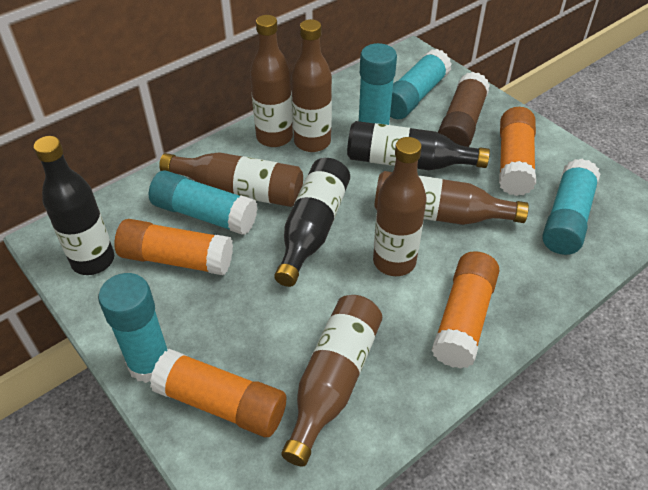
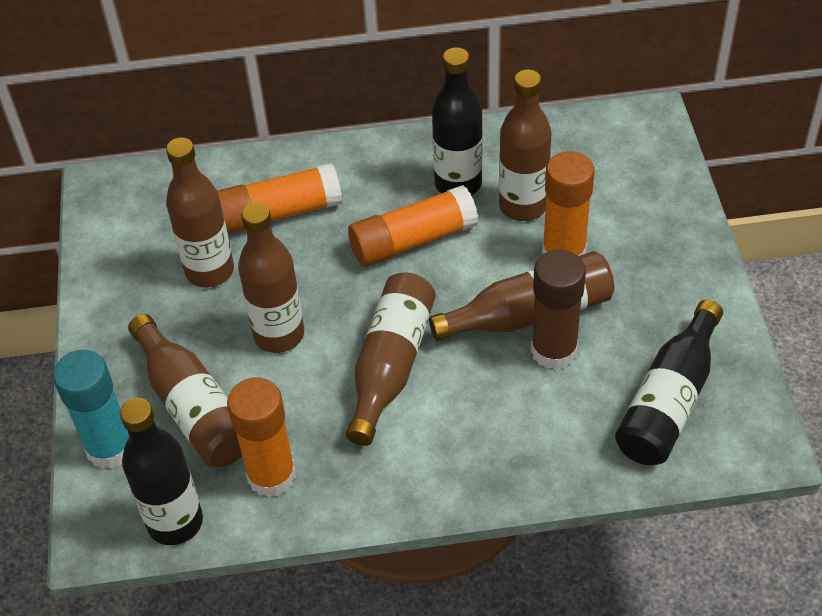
turquoise glue stick: 5 -> 1

